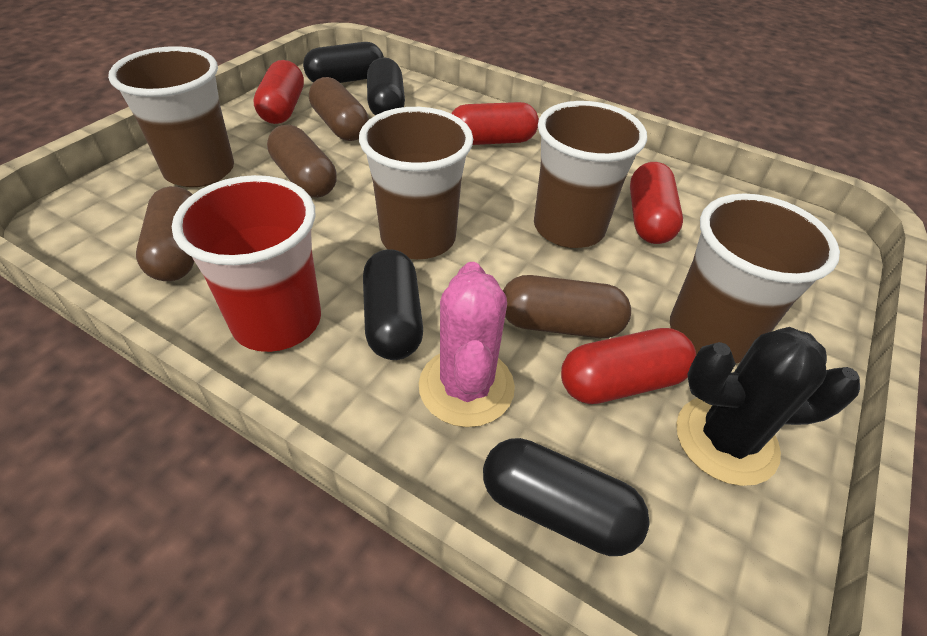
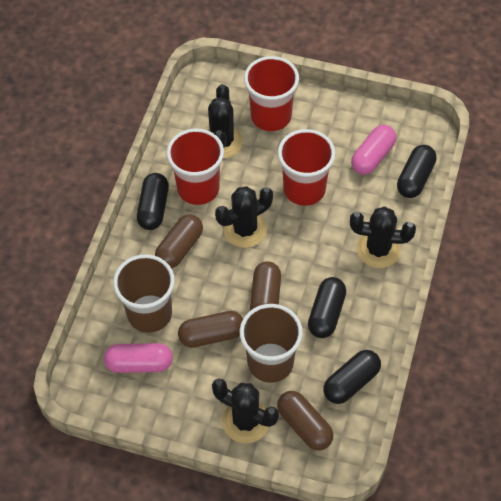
black cactus: 1 -> 4
brown cup: 4 -> 2
pink cactus: 1 -> 0
pink capsule: 0 -> 2
red capsule: 4 -> 0
red cup: 1 -> 3

